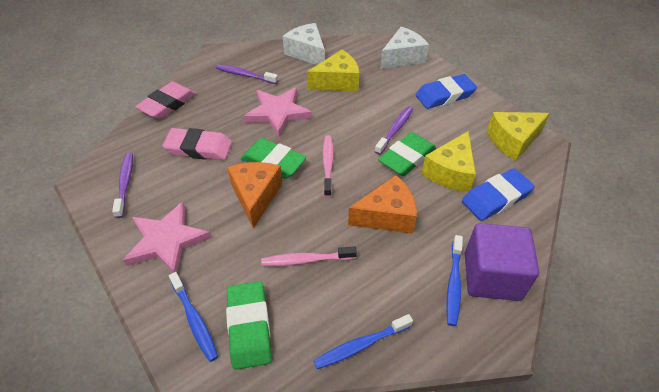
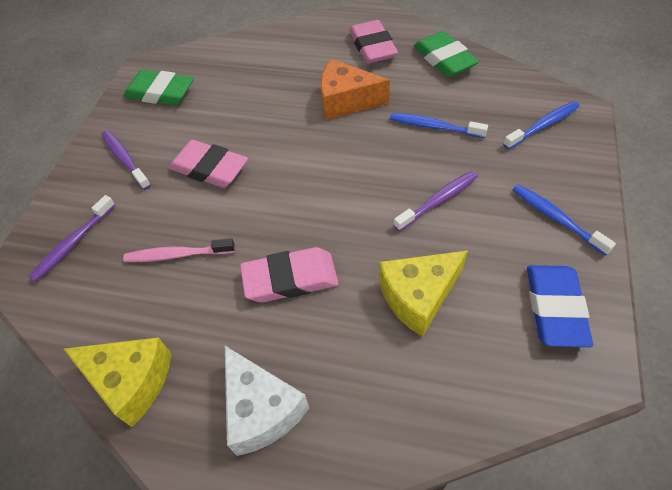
blue eraser: 2 -> 1
green eraser: 3 -> 2
orange cheese: 2 -> 1
pink eraser: 2 -> 3
pink star: 2 -> 0
pink toothbrush: 2 -> 1
purple cube: 1 -> 0
white cheese: 2 -> 1
yellow cheese: 3 -> 2

